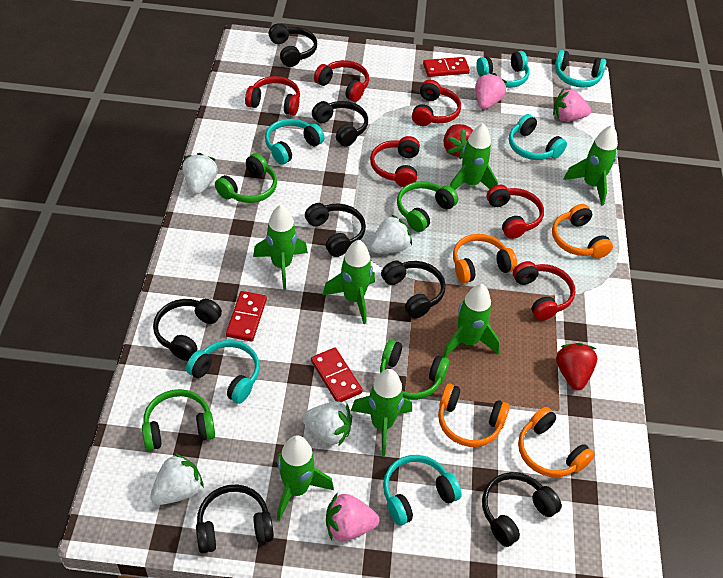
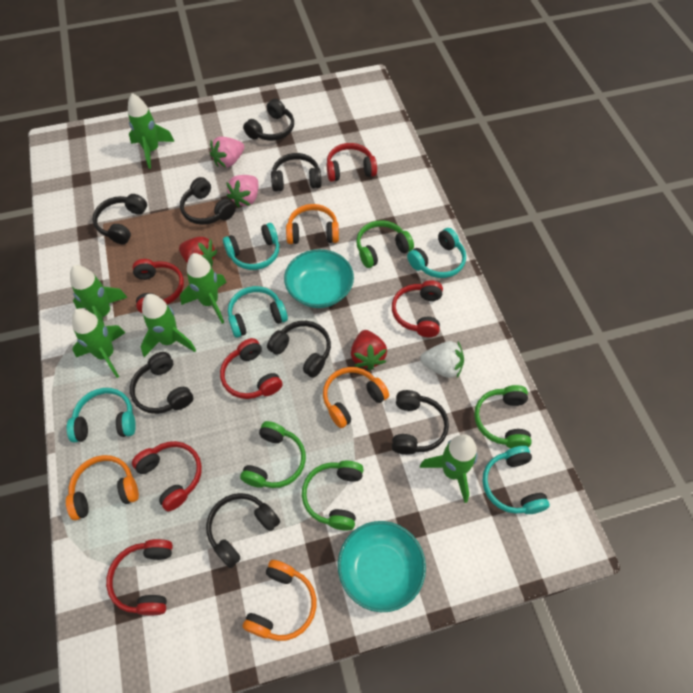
black headphones: 7 -> 8
green rocket: 7 -> 6
pink strawberry: 3 -> 2
red domino: 3 -> 0
turquoise bowl: 0 -> 2
turquoise headphones: 6 -> 5
white strawberry: 4 -> 1

